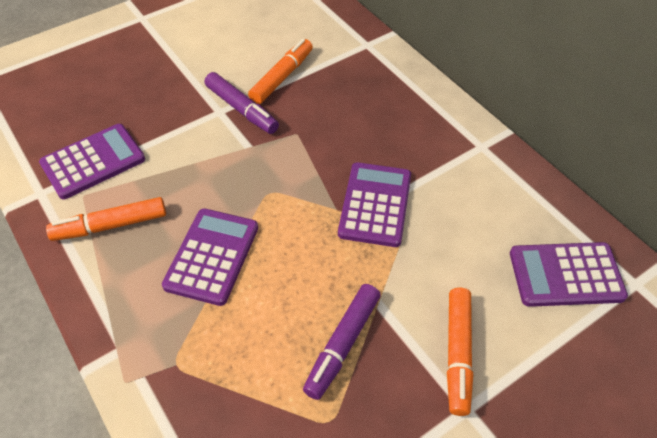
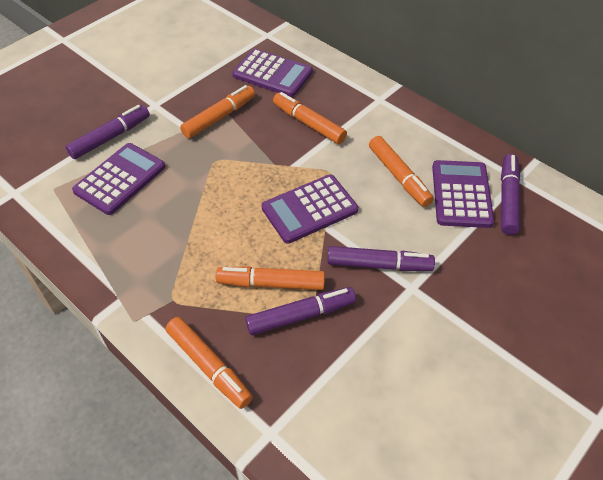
orange marker: 3 -> 5
purple marker: 2 -> 4

